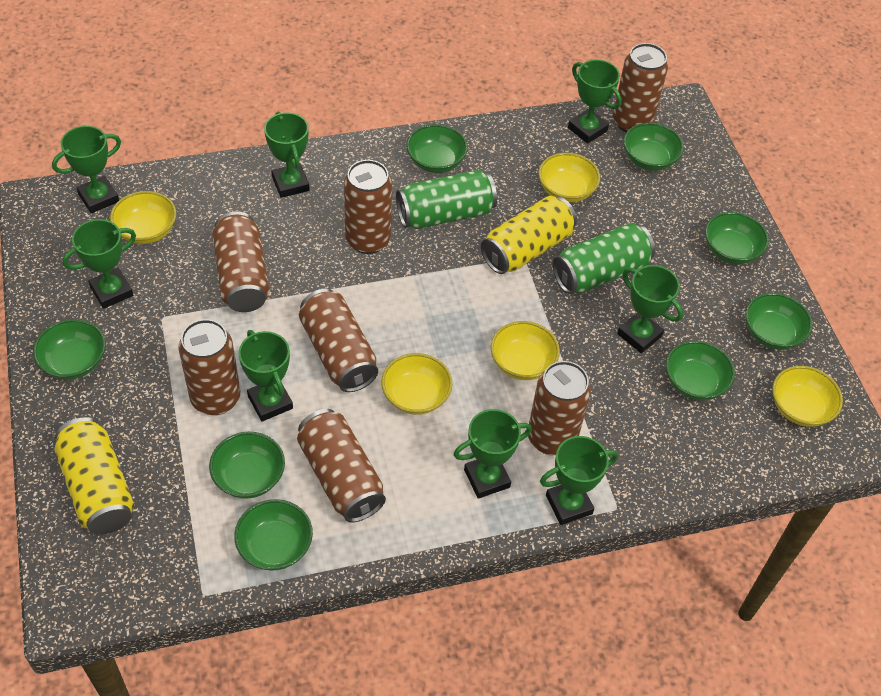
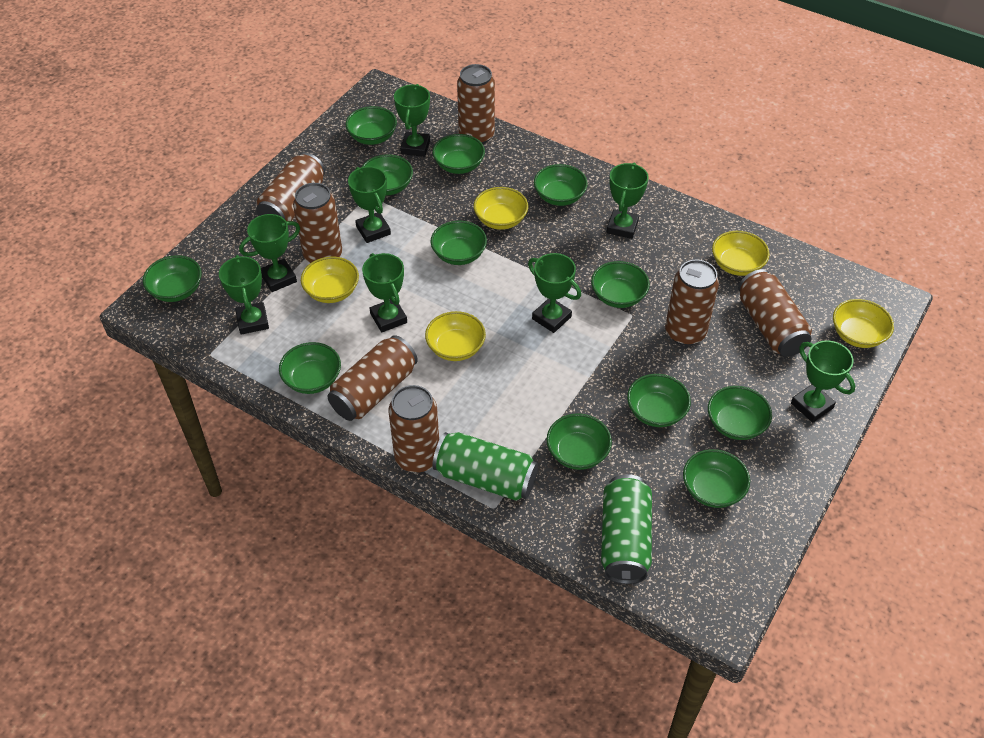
green bowl: 8 -> 12
yellow can: 2 -> 0

